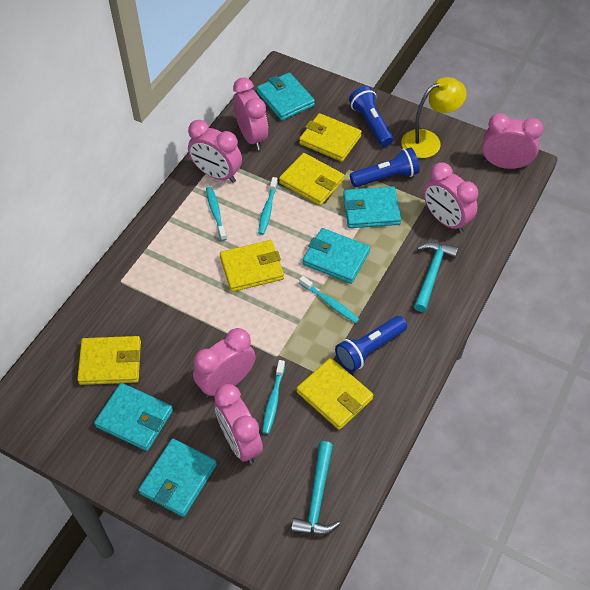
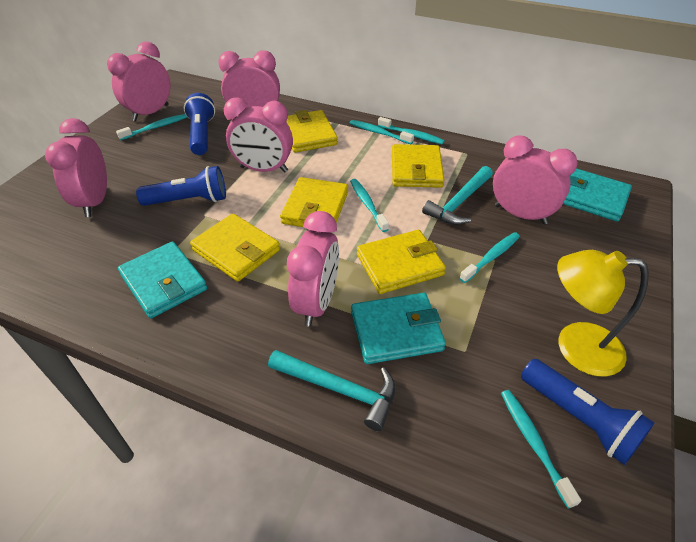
turquoise toothbrush: 4 -> 6
turquoise wallet: 5 -> 3

